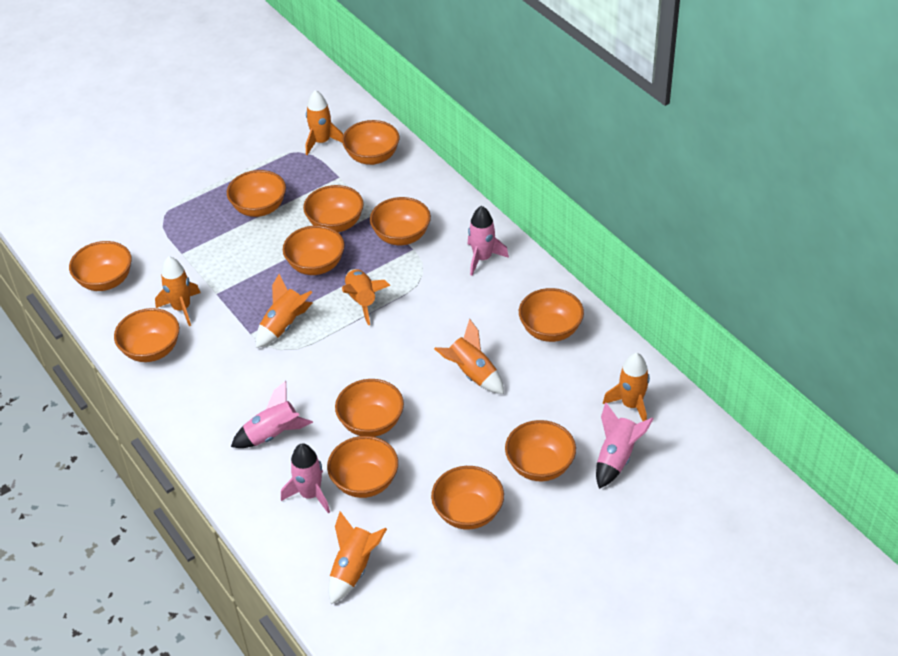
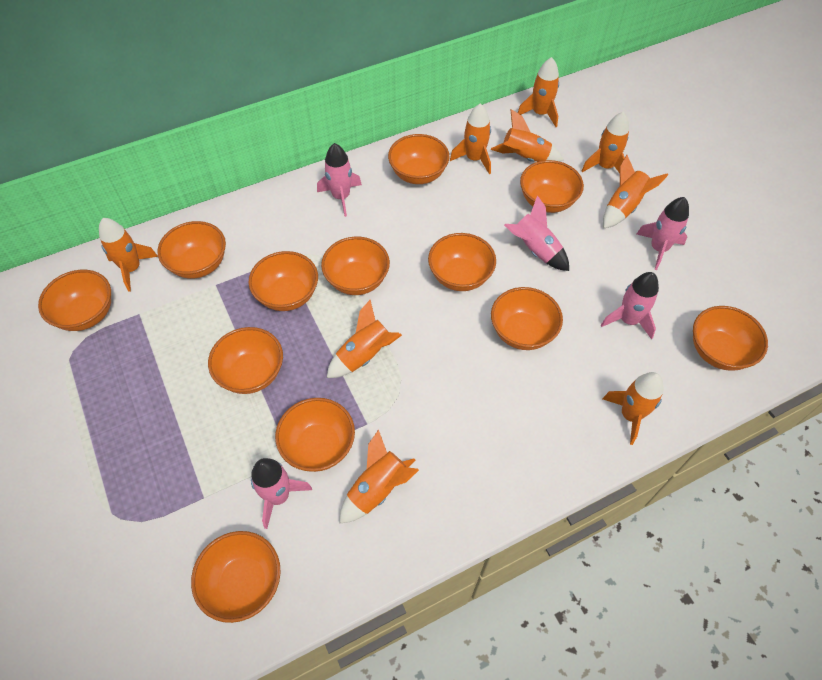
orange rocket: 7 -> 9
pink rocket: 4 -> 5

